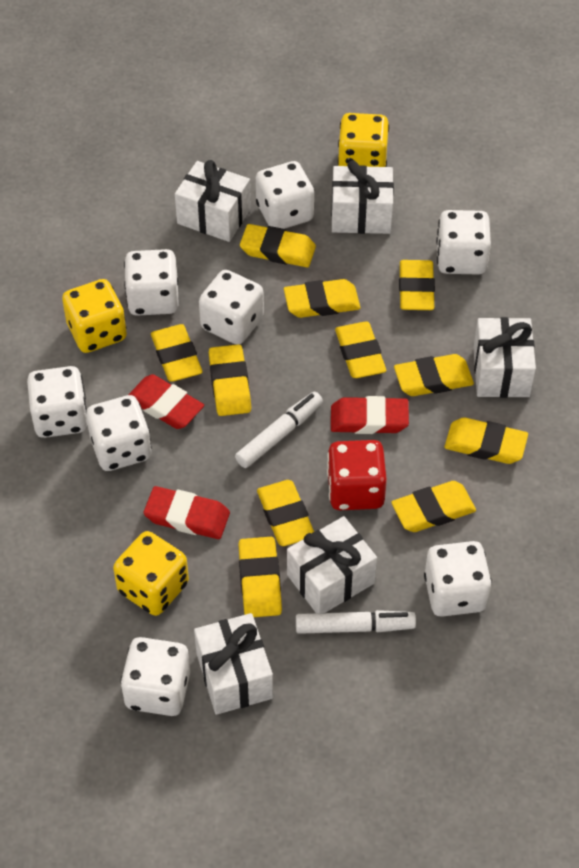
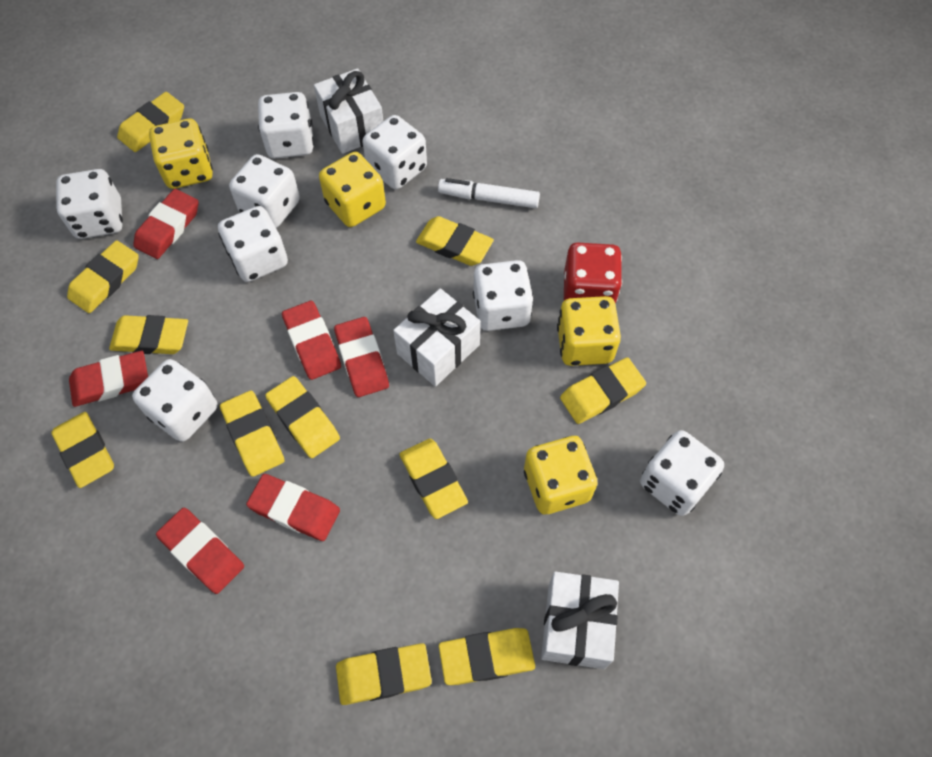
red eraser: 3 -> 6
white gift: 5 -> 3
white marker: 2 -> 1
yellow dice: 3 -> 4

